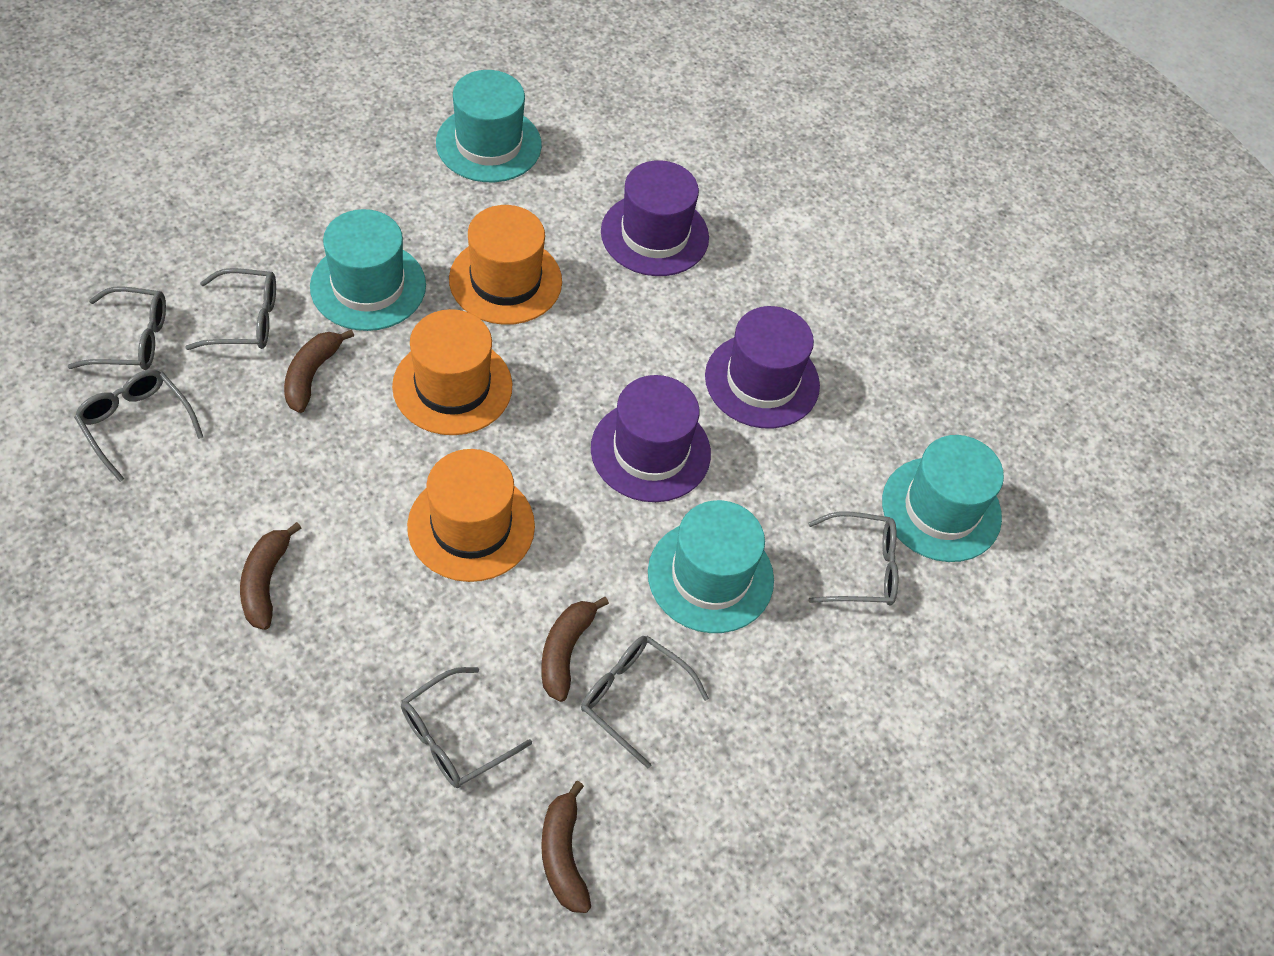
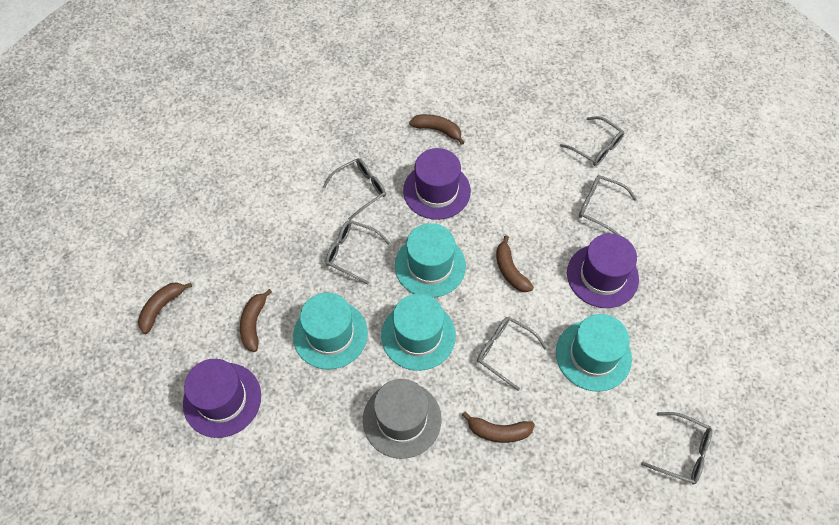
brown banana: 4 -> 5
grey hat: 0 -> 1
orange hat: 3 -> 0

